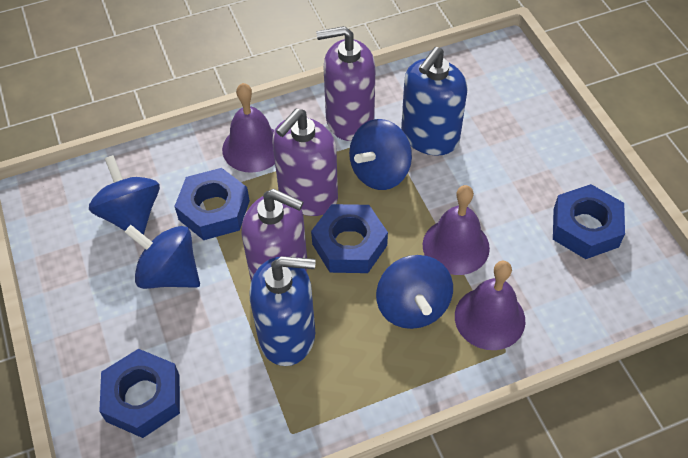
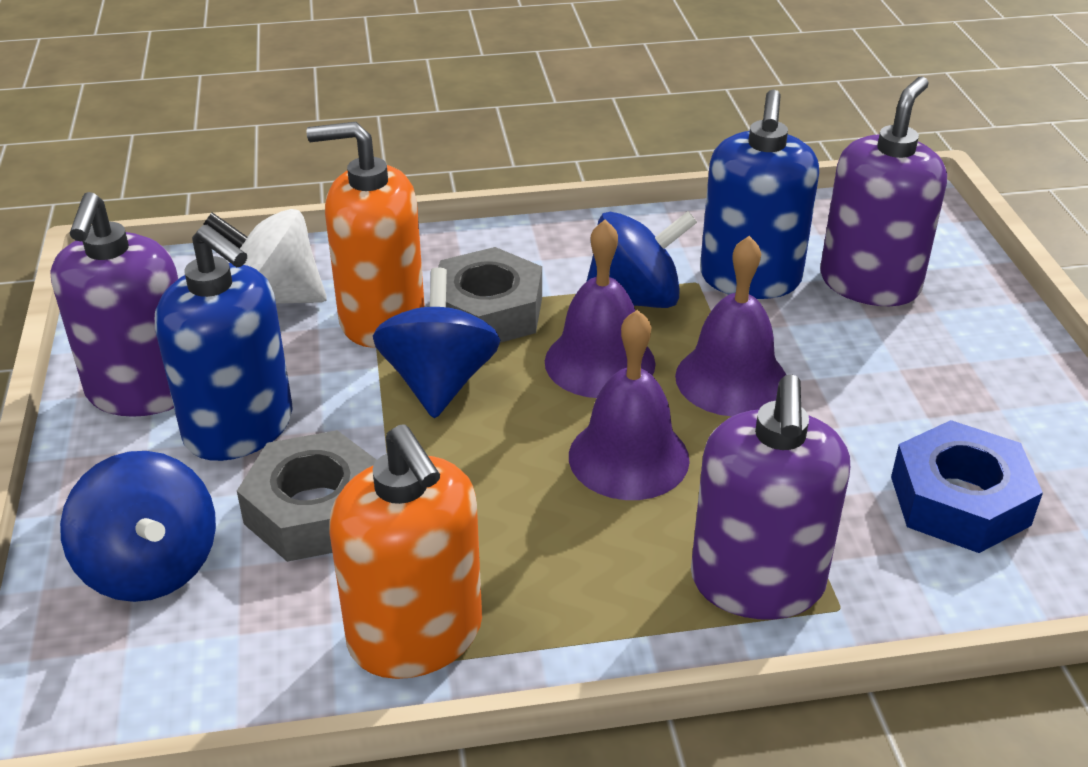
blue nut: 4 -> 1
blue spinning top: 4 -> 3
grey nut: 0 -> 2
orange soap dispenser: 0 -> 2
white spinning top: 0 -> 1

